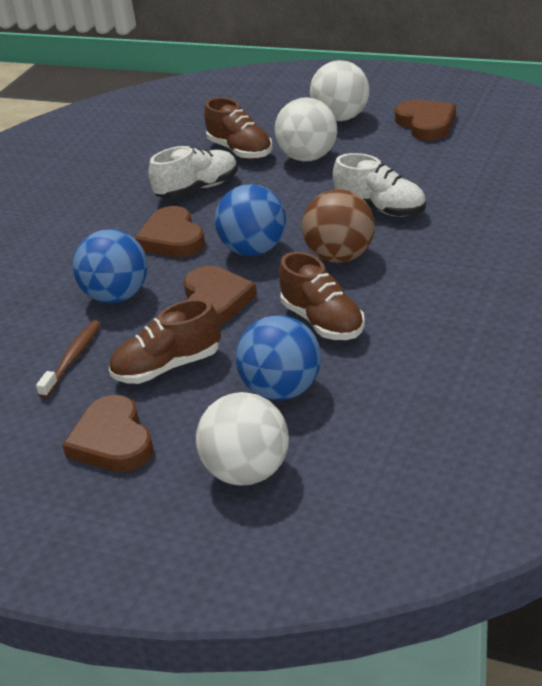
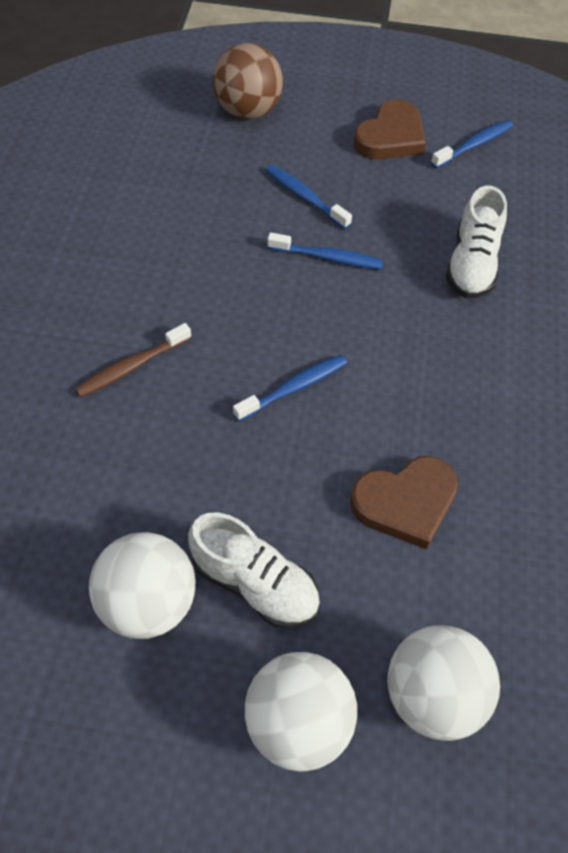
blue ball: 3 -> 0
blue toothbrush: 0 -> 4
brown heart: 4 -> 2
brown shoe: 3 -> 0

